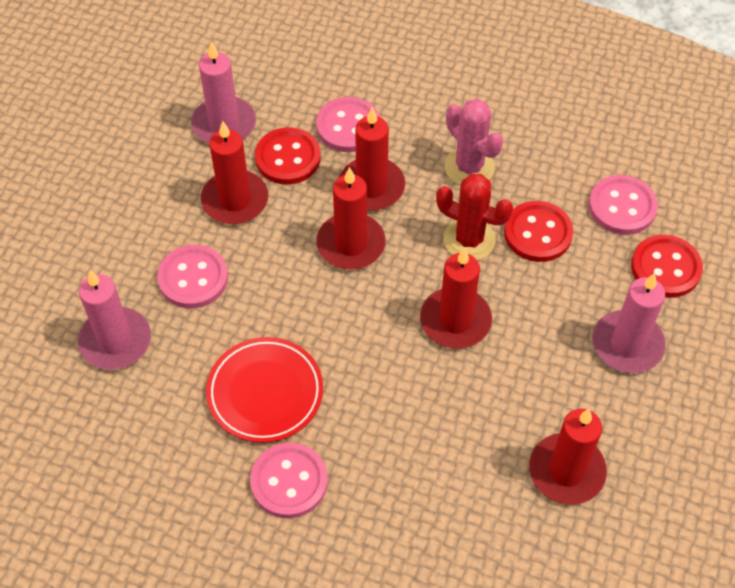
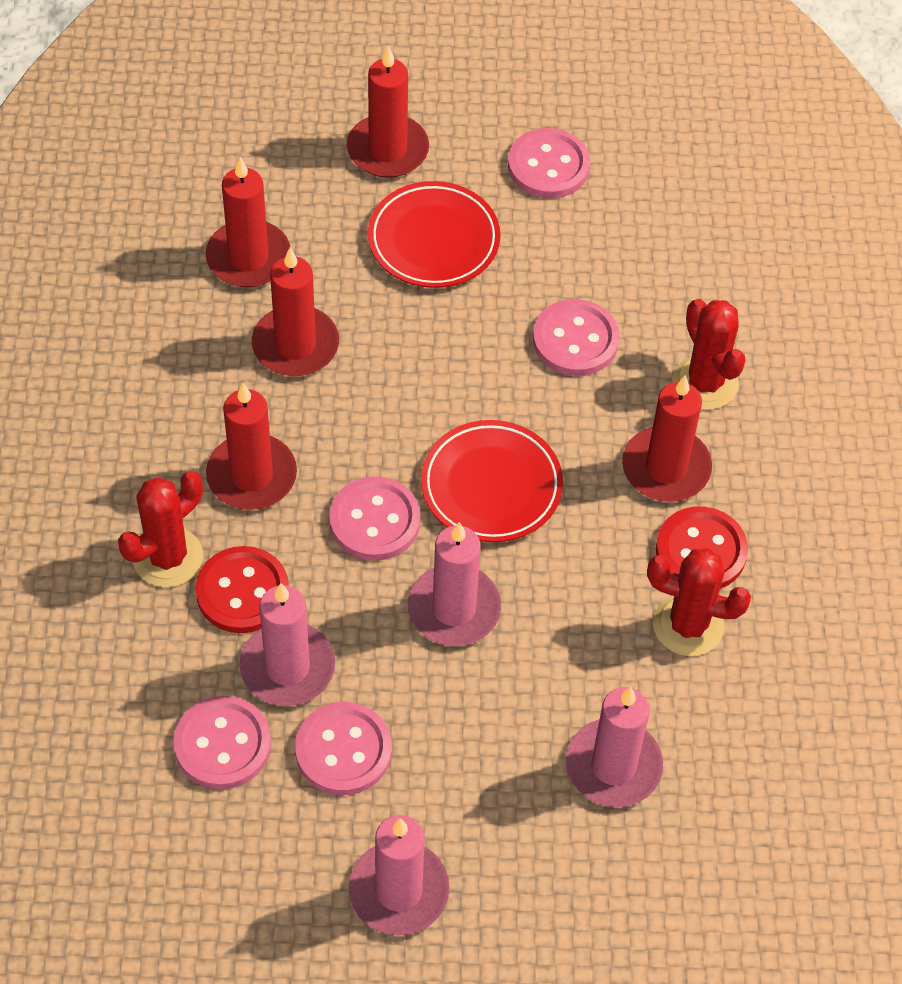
pink button: 4 -> 5
pink cactus: 1 -> 0
pink candle: 3 -> 4
red button: 3 -> 2
red cactus: 1 -> 3
red plate: 1 -> 2

